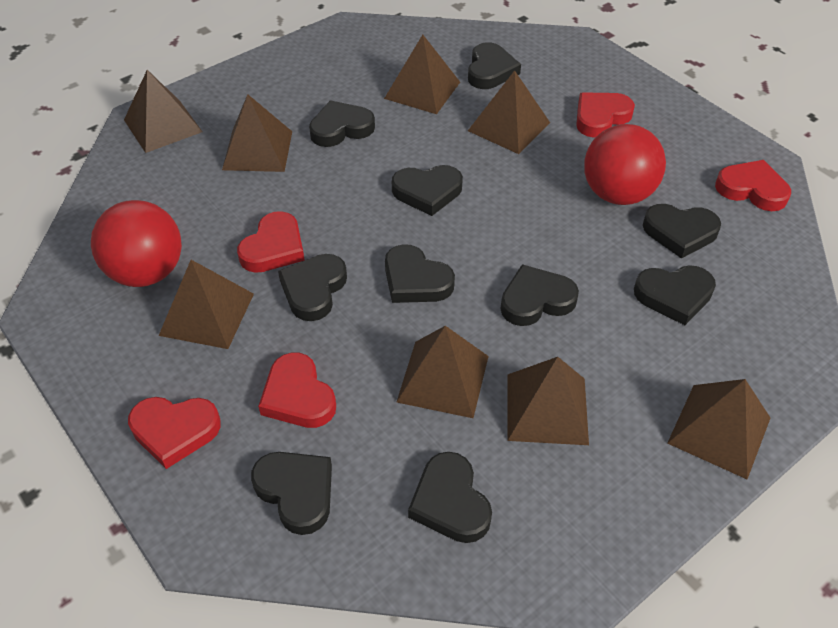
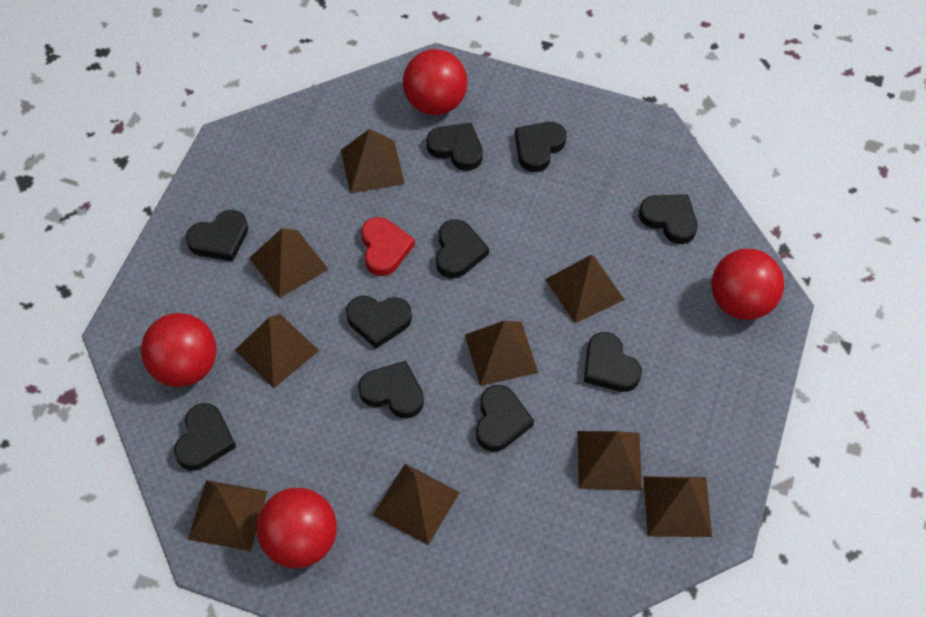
brown pyramid: 8 -> 9
red ball: 2 -> 4
red heart: 5 -> 1

